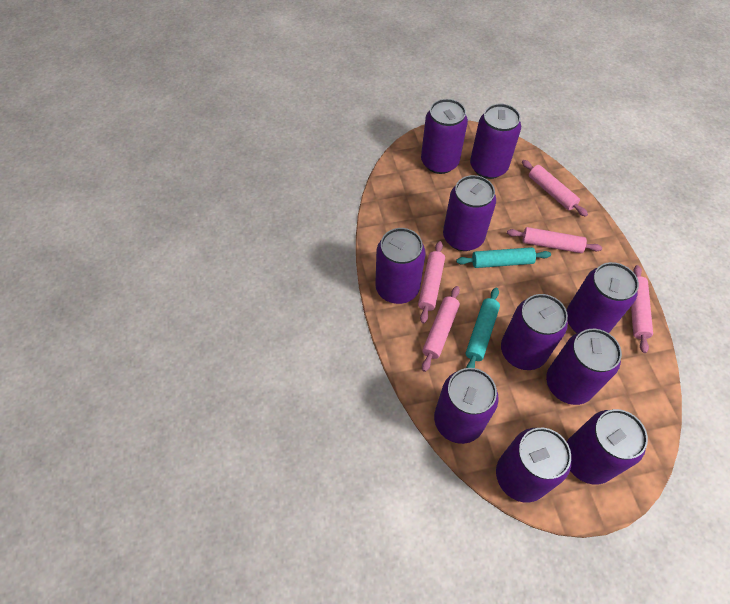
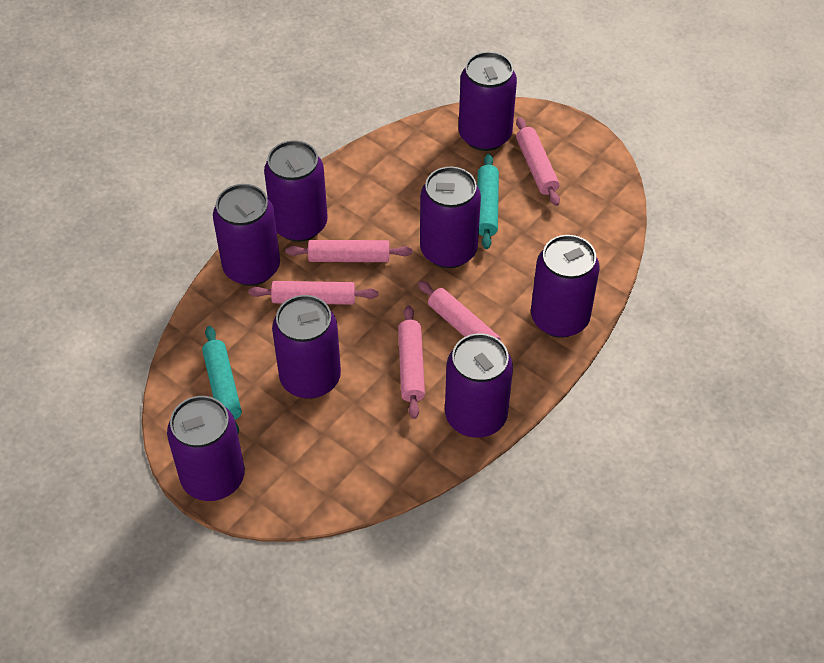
purple can: 10 -> 8

